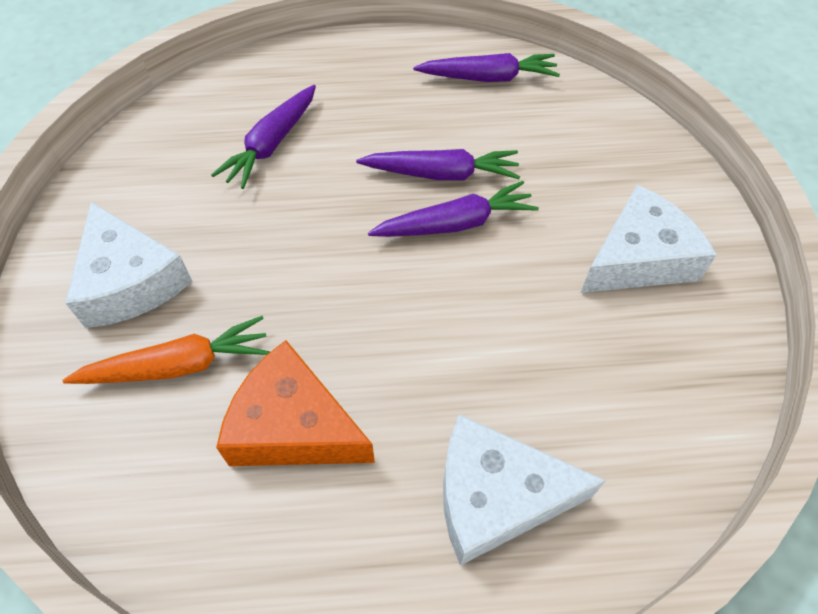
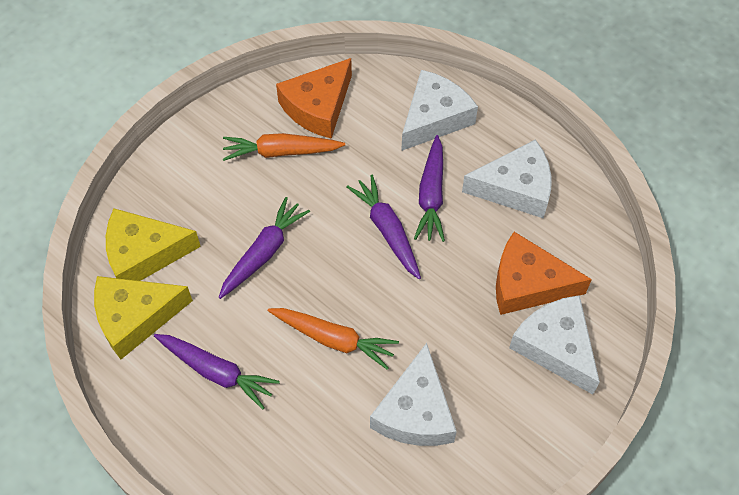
orange carrot: 1 -> 2
orange cheese: 1 -> 2
white cheese: 3 -> 4
yellow cheese: 0 -> 2

